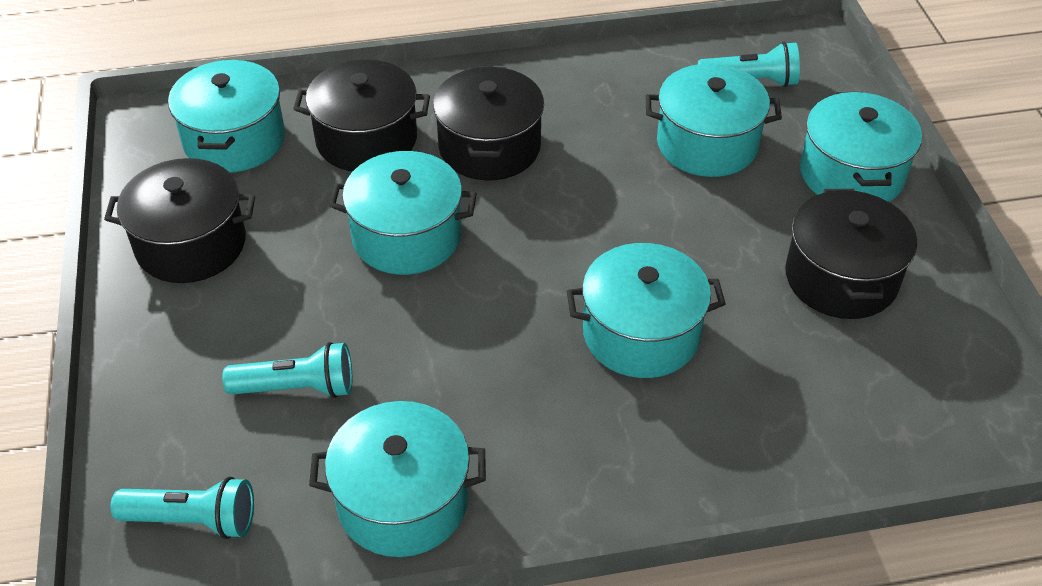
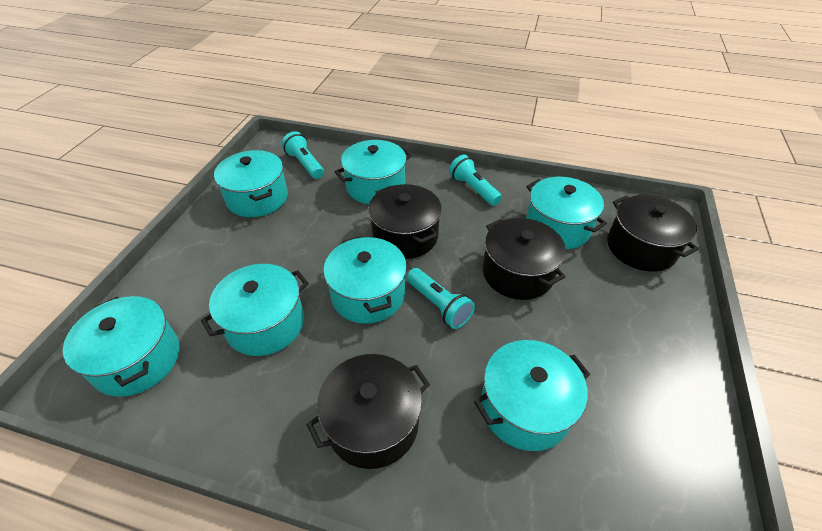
turquoise pot: 6 -> 7

